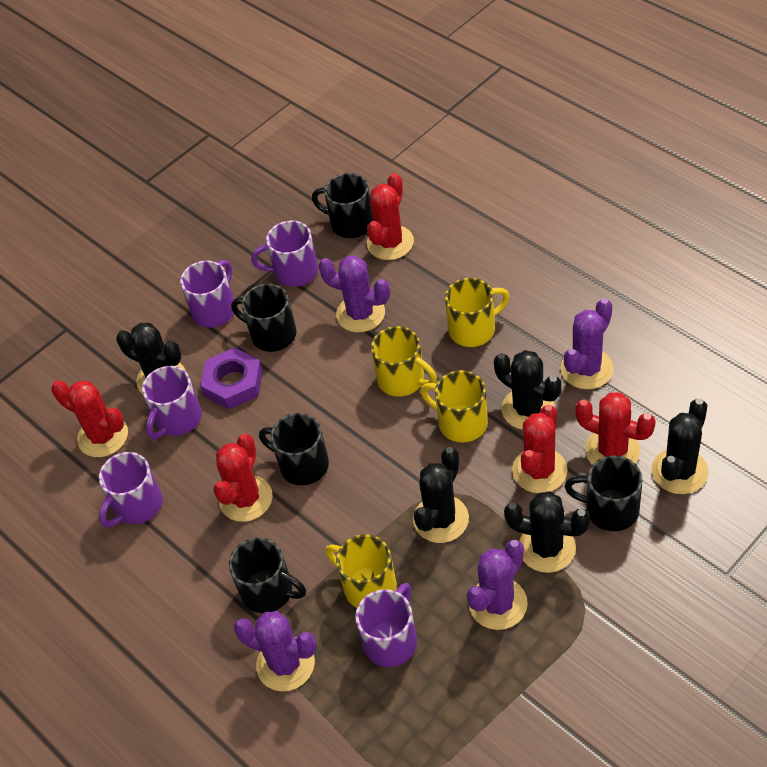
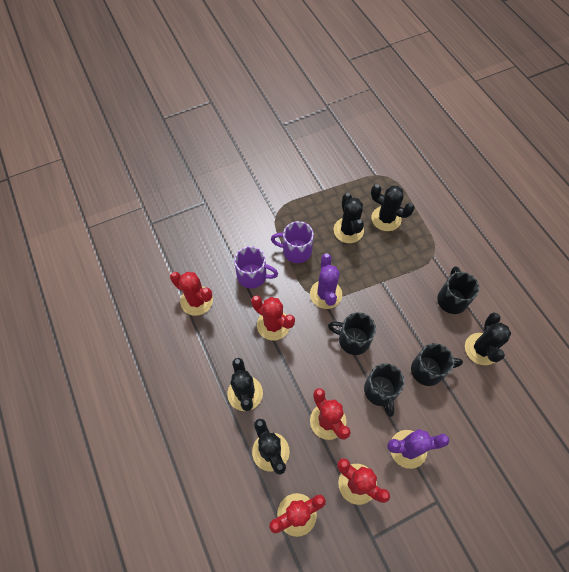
black mug: 5 -> 4
purple cactus: 4 -> 2
purple mug: 5 -> 2
purple nut: 1 -> 0
yellow mug: 4 -> 0

